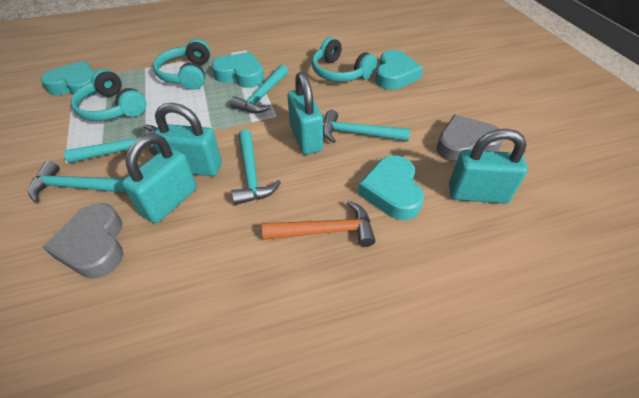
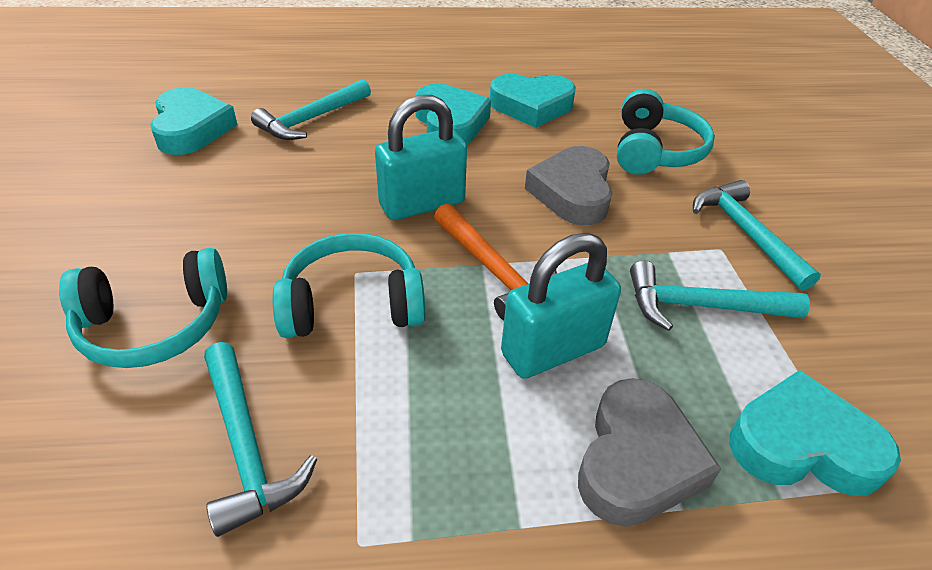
turquoise hammer: 5 -> 4
turquoise padlock: 4 -> 2

